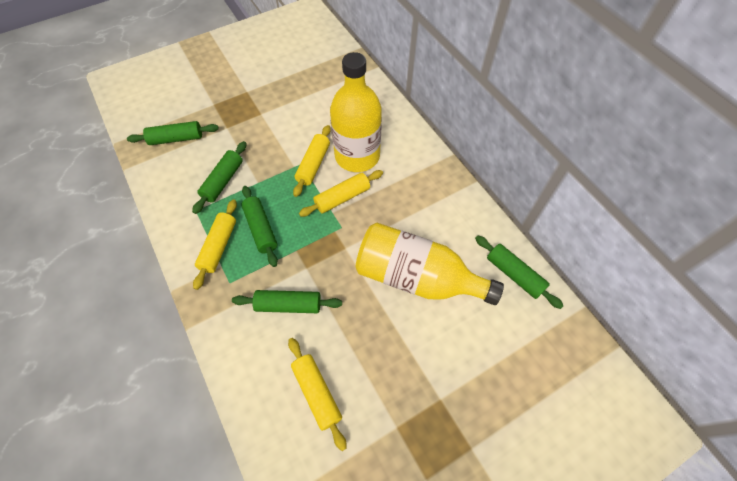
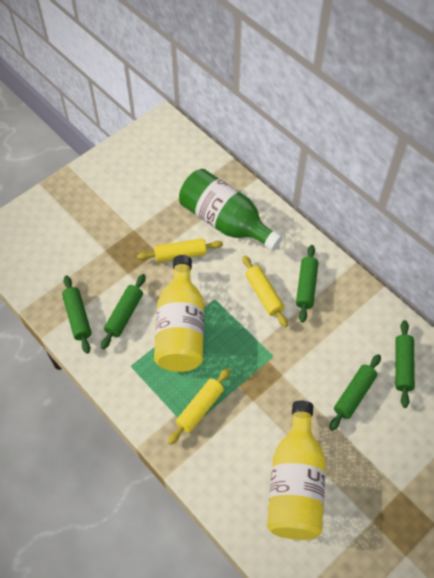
green bottle: 0 -> 1
yellow rolling pin: 4 -> 3

